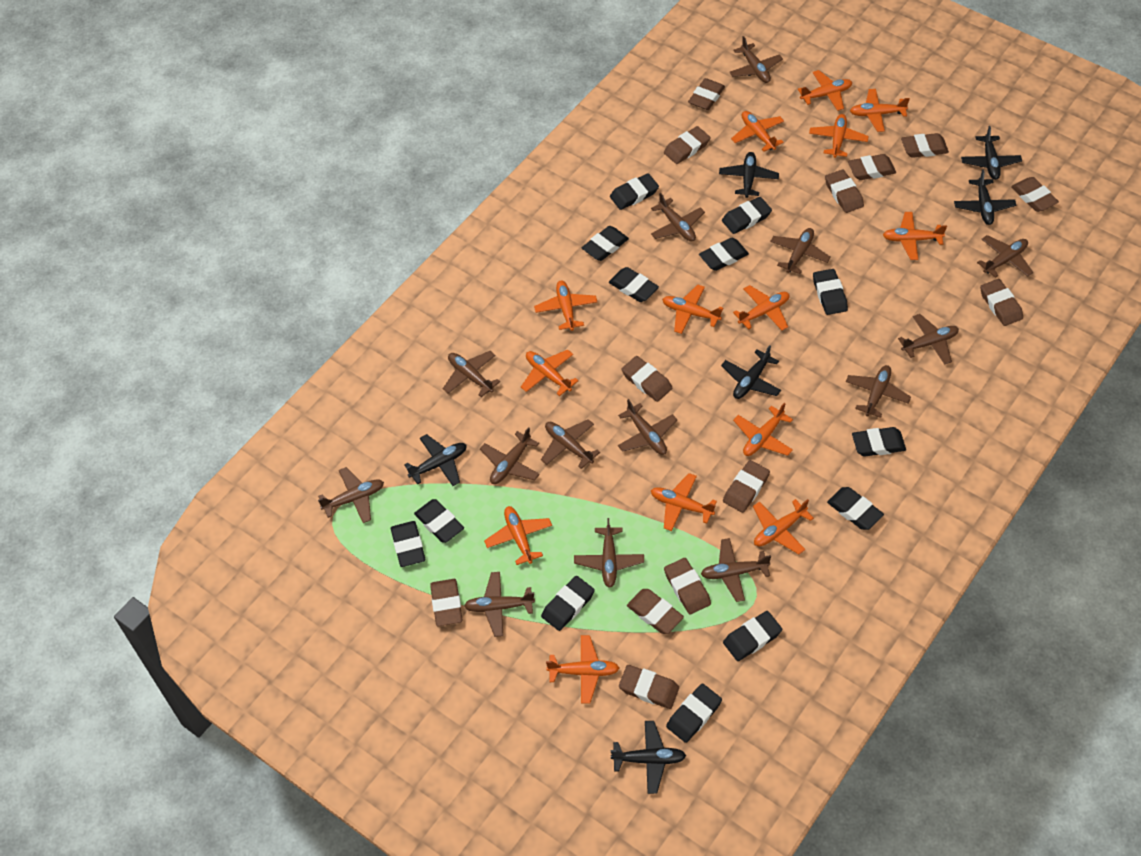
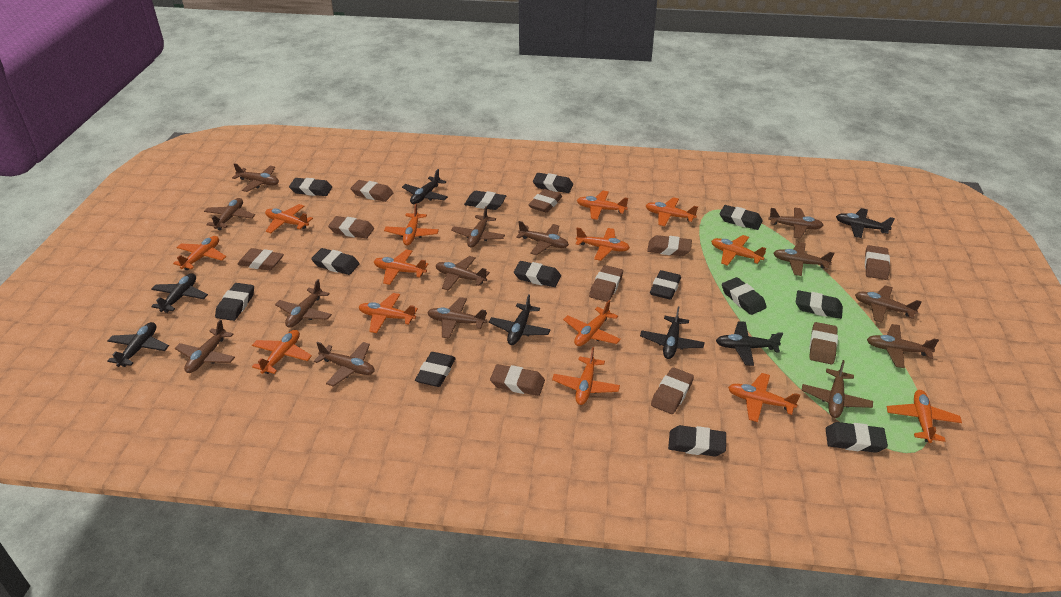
black plane: 6 -> 7
brown eraser: 13 -> 10

